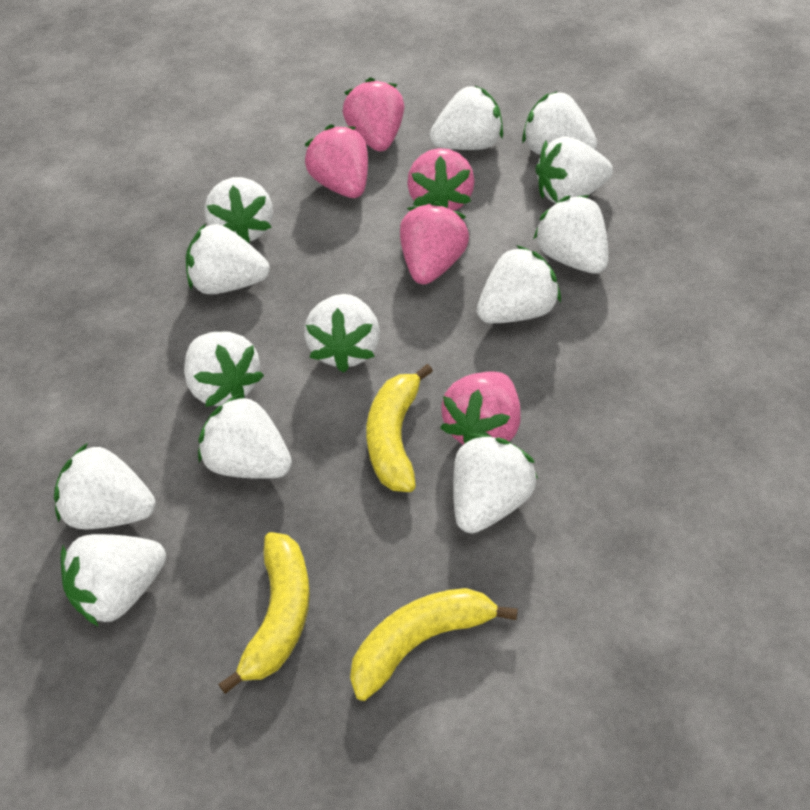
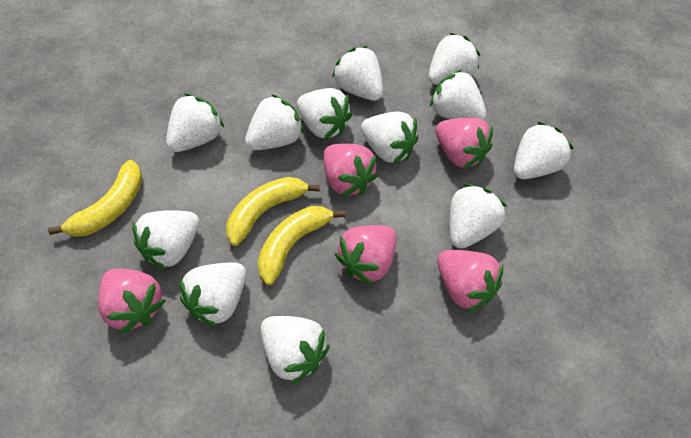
white strawberry: 13 -> 12

